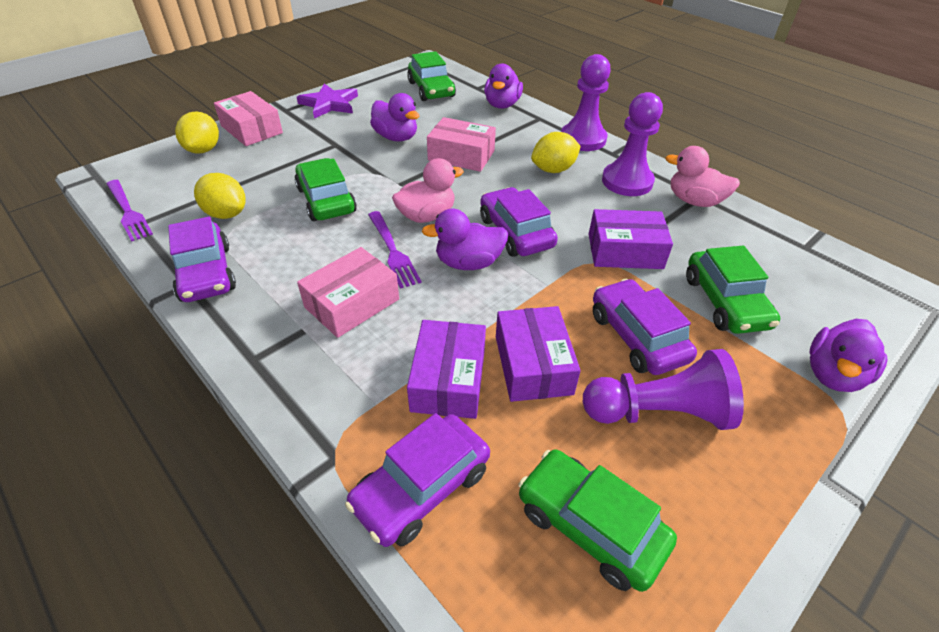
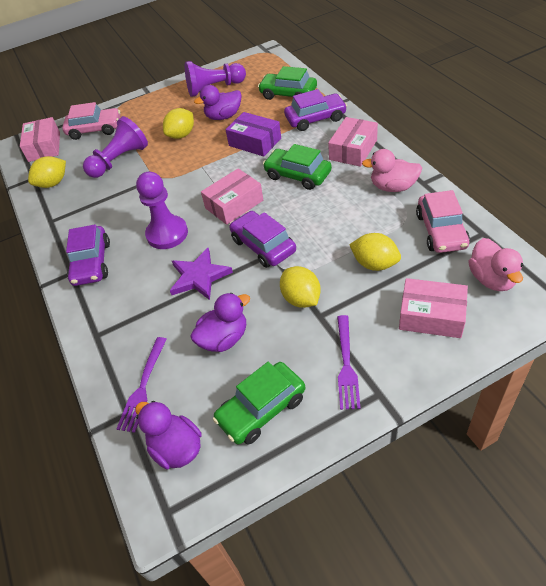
green car: 4 -> 3
pink box: 3 -> 4
pink car: 0 -> 2
purple box: 3 -> 1
purple car: 4 -> 3
purple duck: 4 -> 3
yellow lemon: 3 -> 4

